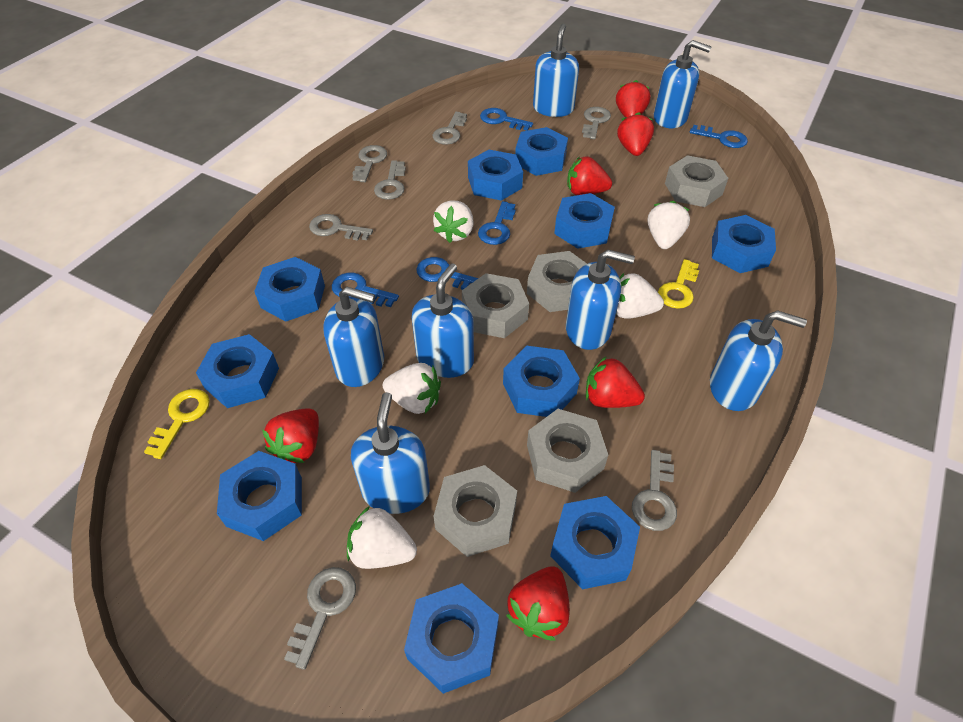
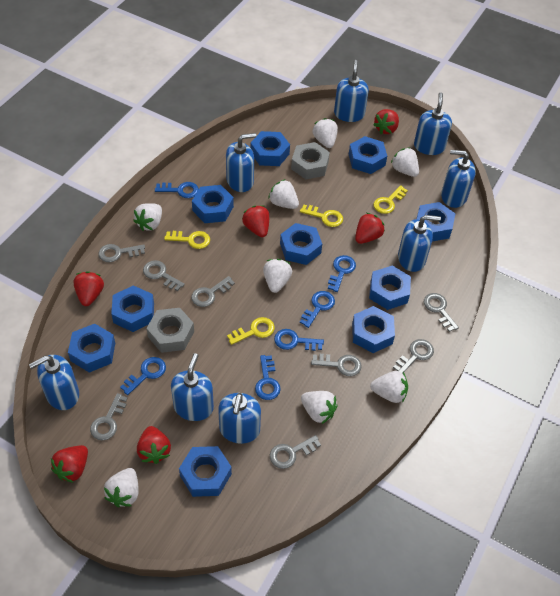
blue key: 5 -> 6
blue soap dispenser: 7 -> 8
grey key: 7 -> 8
grey nut: 5 -> 2
white strawberry: 5 -> 8
yellow key: 2 -> 4

